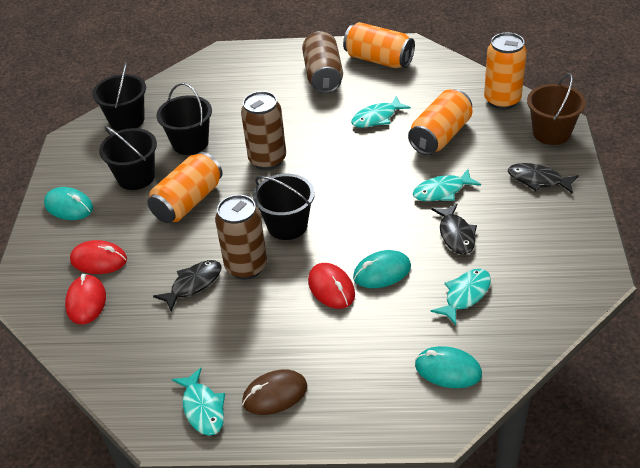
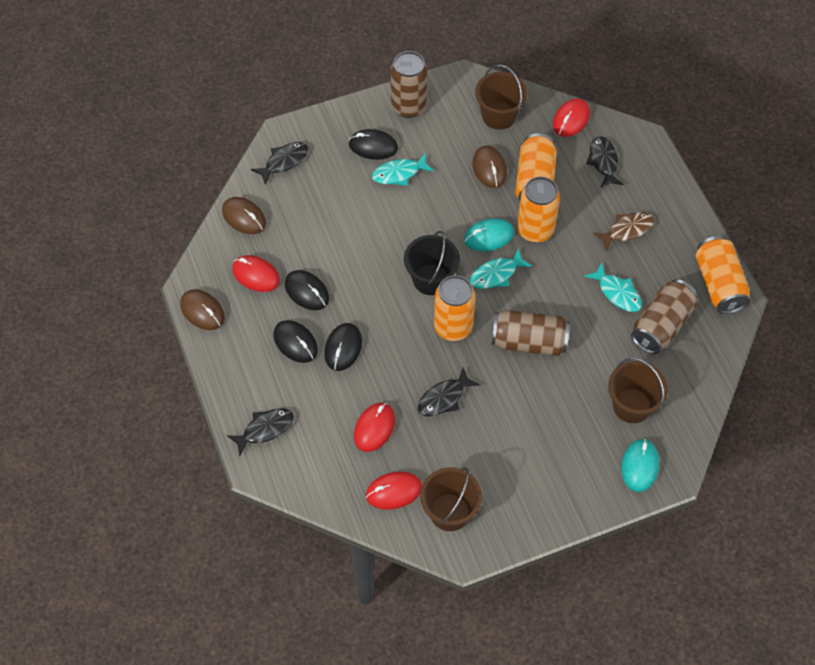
black bucket: 4 -> 1
black fish: 3 -> 4
black mouse: 0 -> 4
brown bucket: 1 -> 3
brown fish: 0 -> 1
brown mouse: 1 -> 3
red mouse: 3 -> 4
turquoise fish: 4 -> 3
turquoise mouse: 3 -> 2

